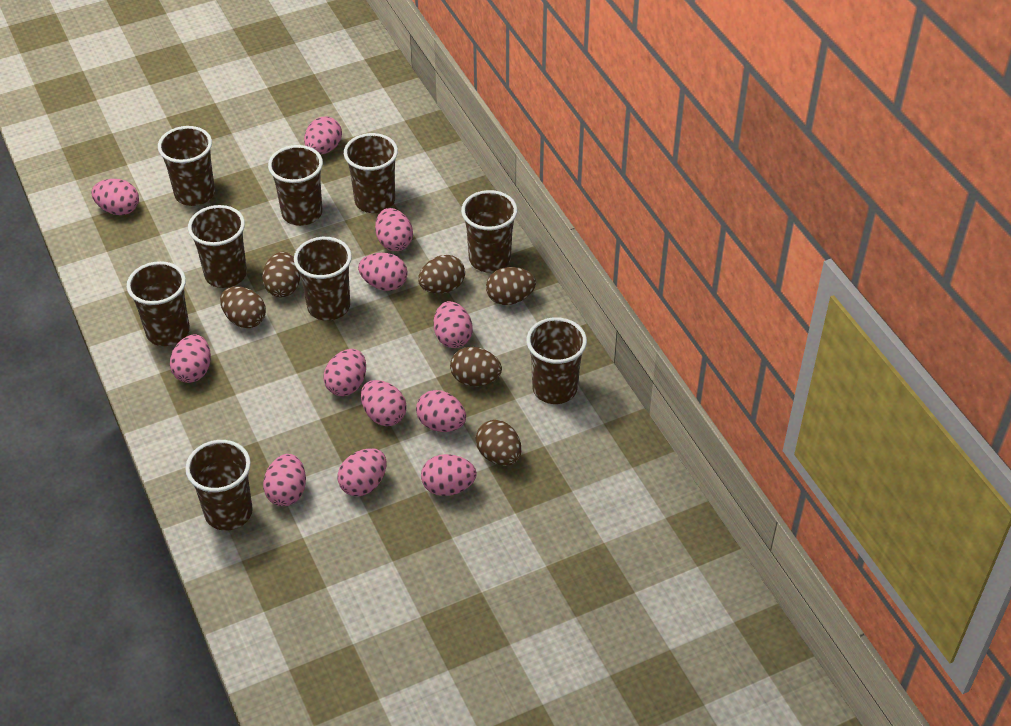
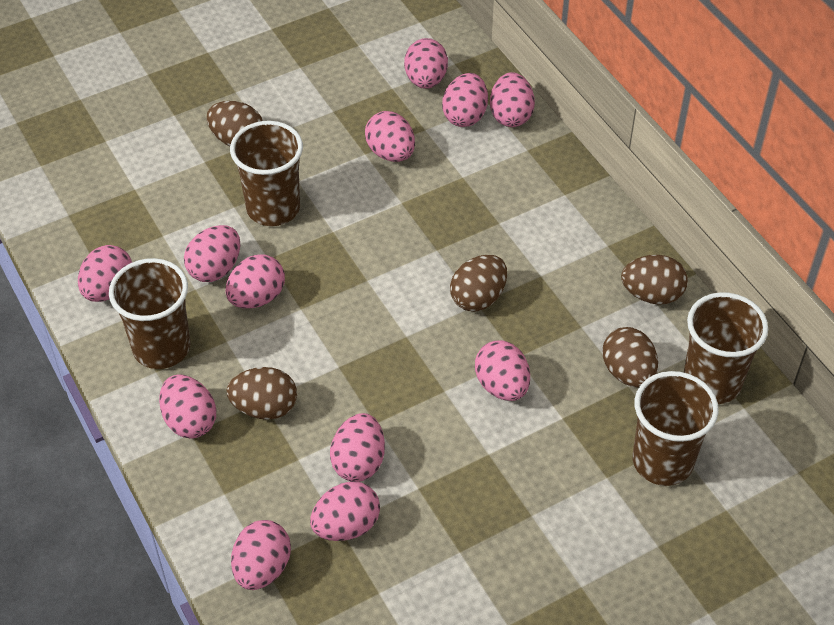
brown cup: 9 -> 4
brown egg: 6 -> 5

